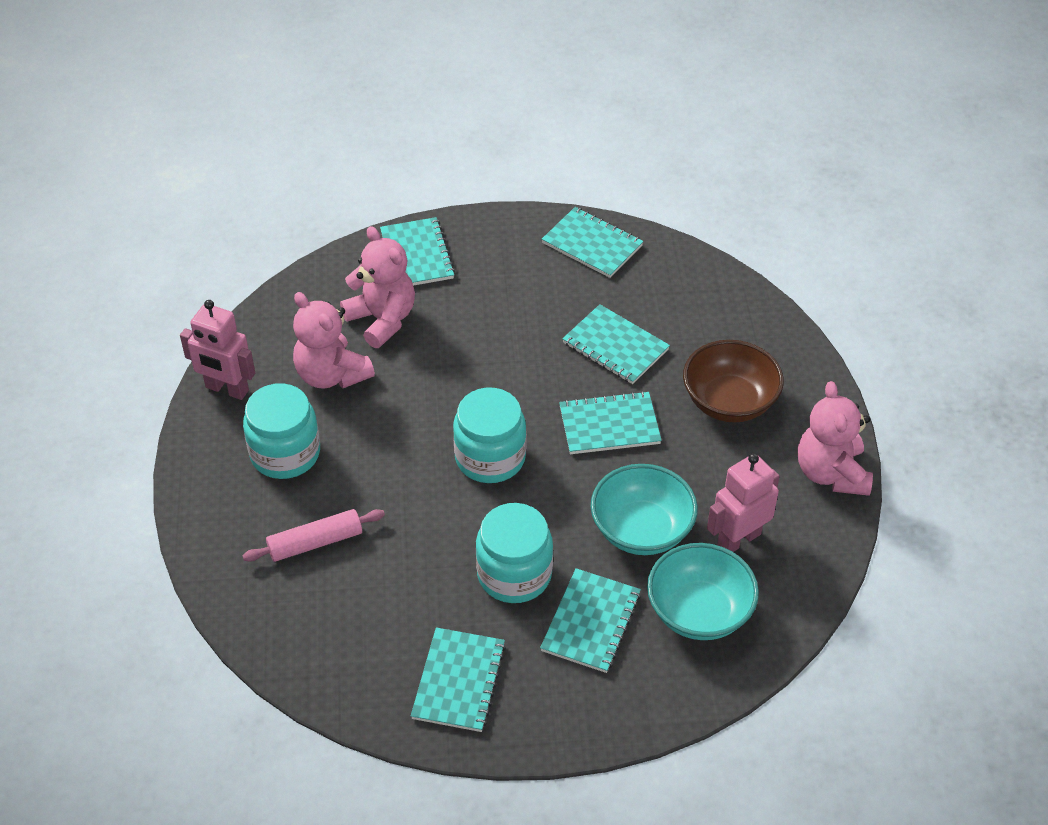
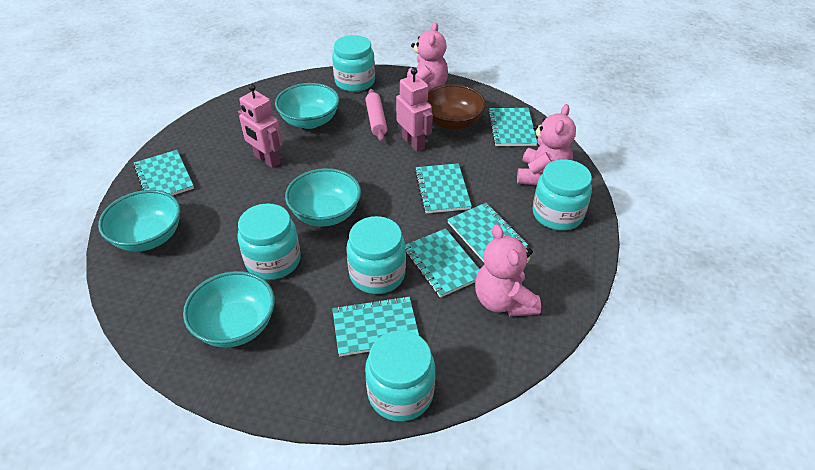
turquoise bowl: 2 -> 4
turquoise jar: 3 -> 5

